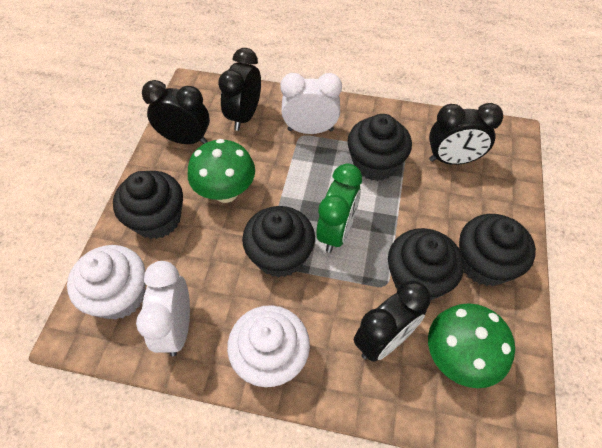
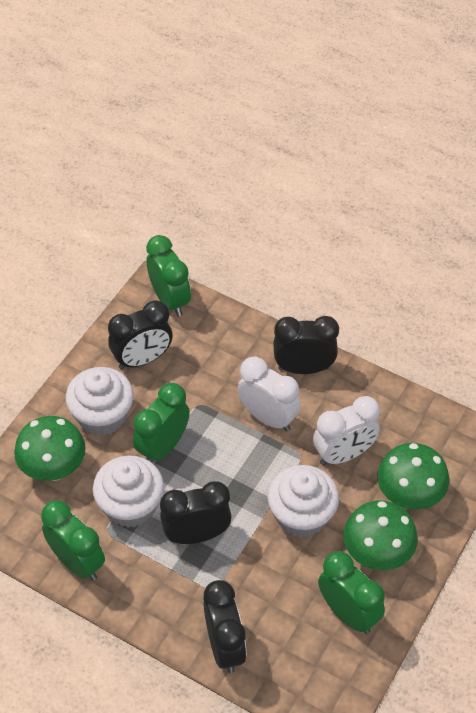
black cupcake: 5 -> 0
green clock: 1 -> 4
green mushroom: 2 -> 3
white cupcake: 2 -> 3

